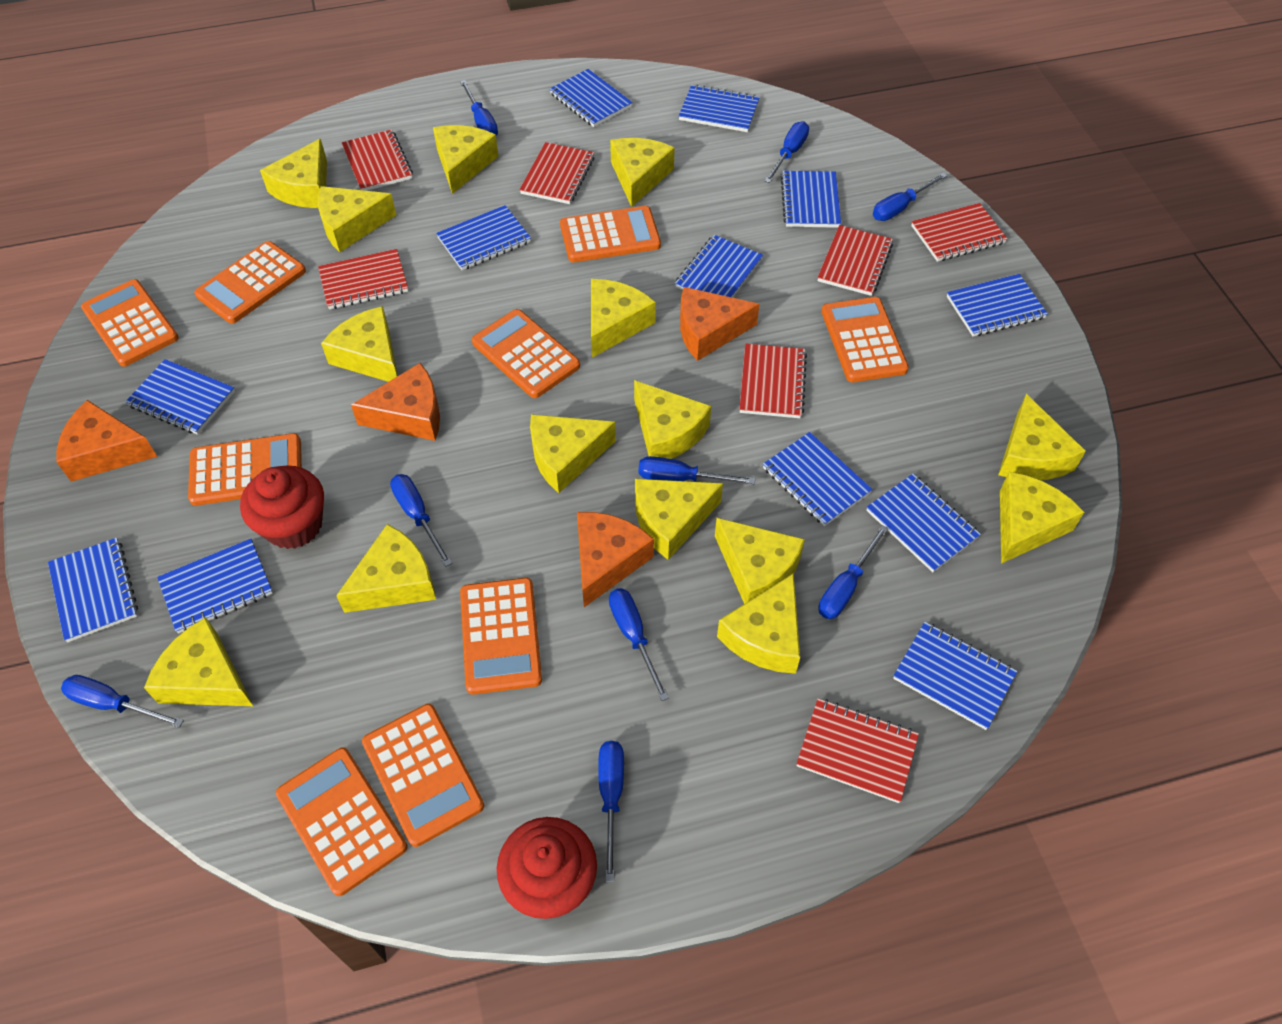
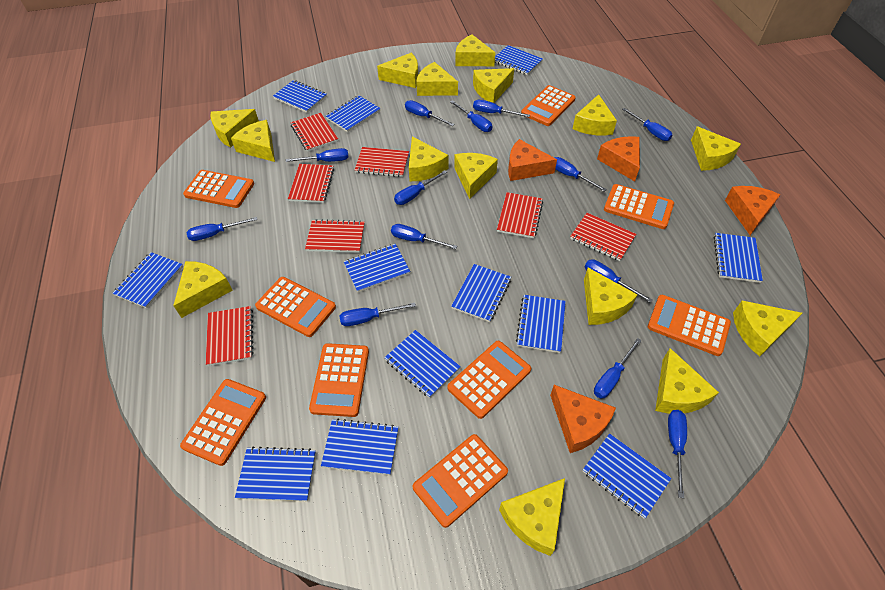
blue screwdriver: 9 -> 13
red cupcake: 2 -> 0

